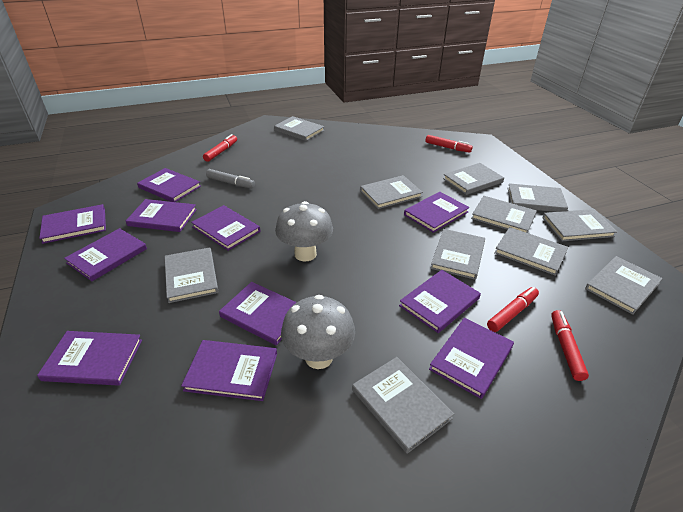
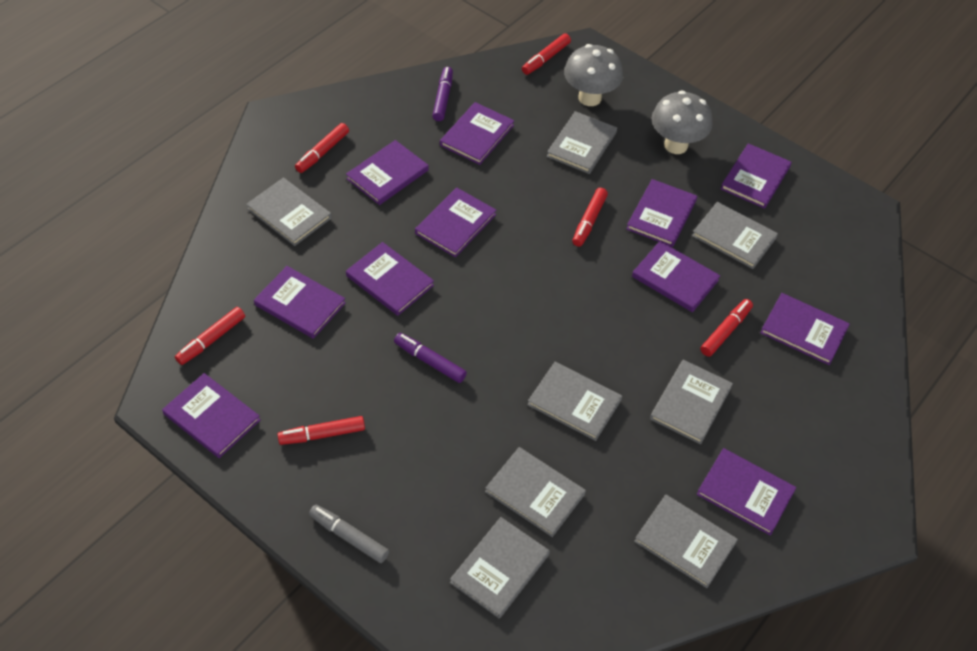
grey book: 11 -> 8
purple marker: 0 -> 2
red marker: 4 -> 6

